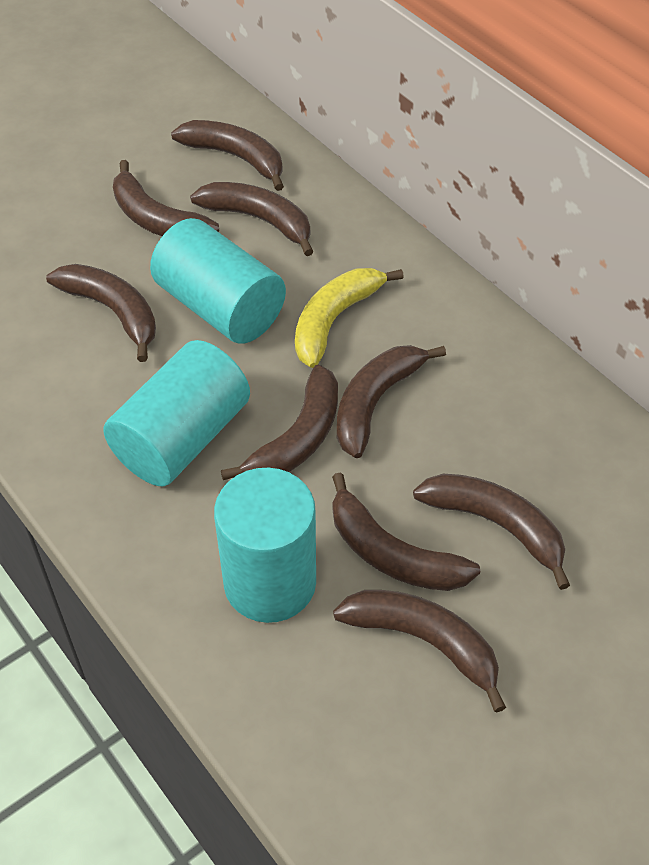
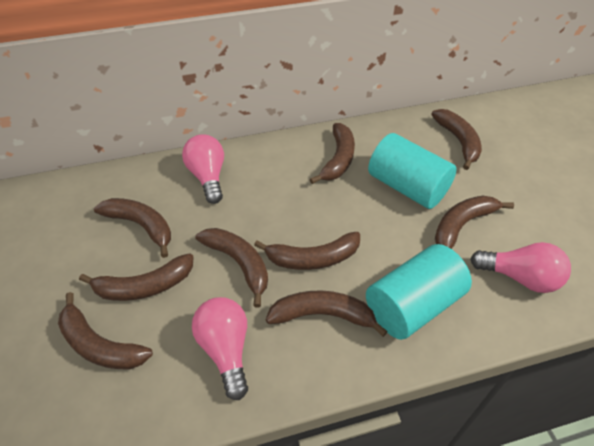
pink light bulb: 0 -> 3
turquoise cylinder: 3 -> 2
yellow banana: 1 -> 0

